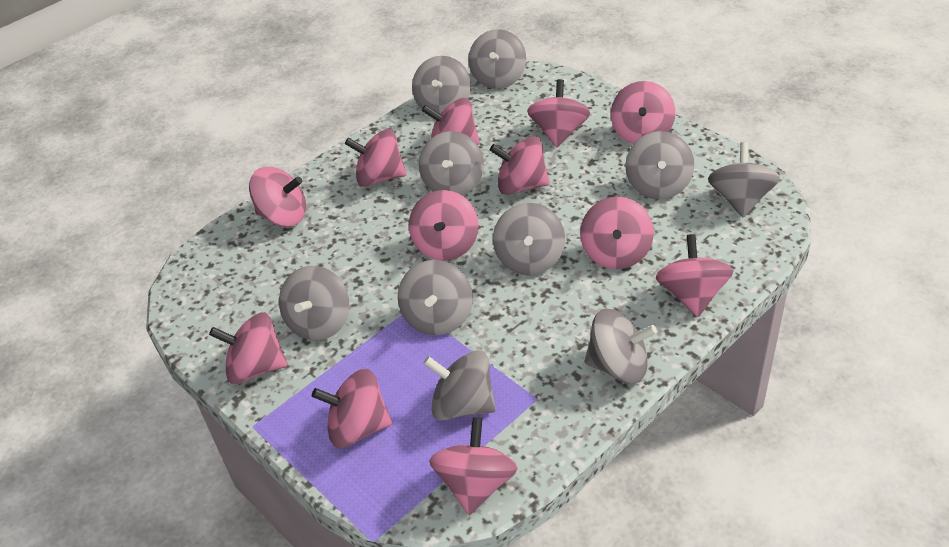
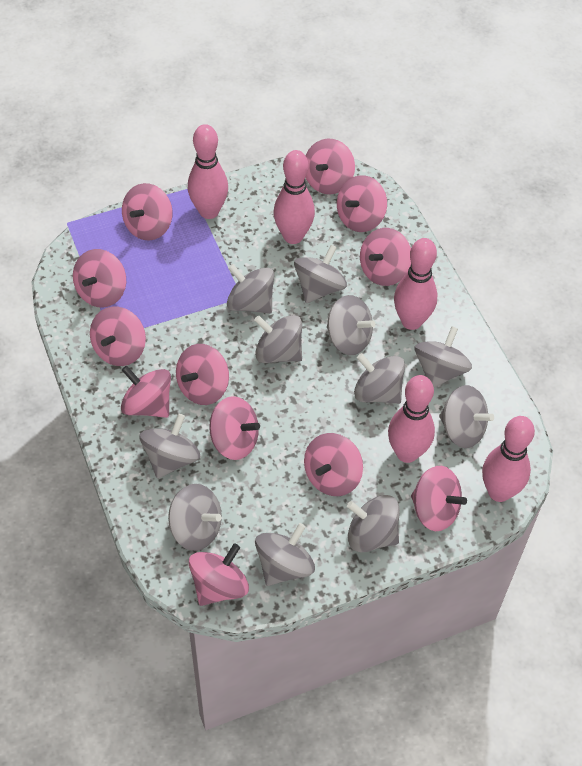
grey spinning top: 10 -> 11
pink bowling pin: 0 -> 5

